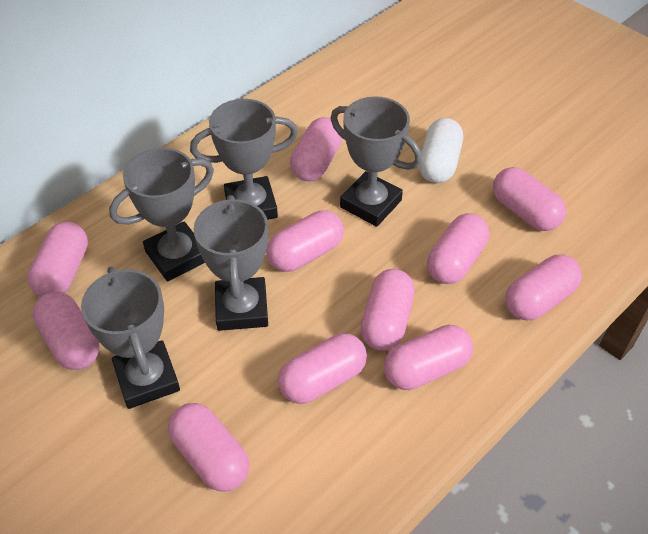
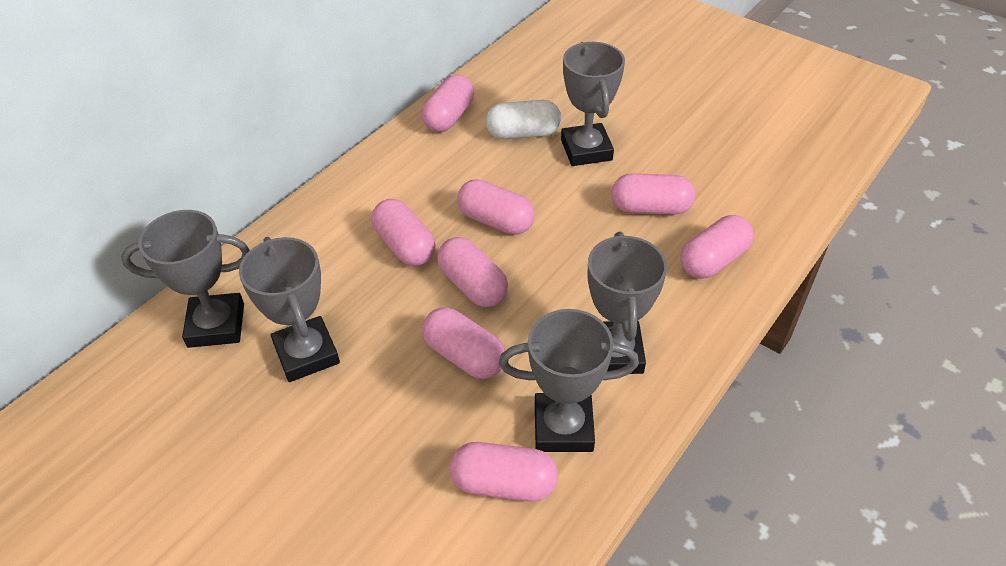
pink capsule: 11 -> 8

